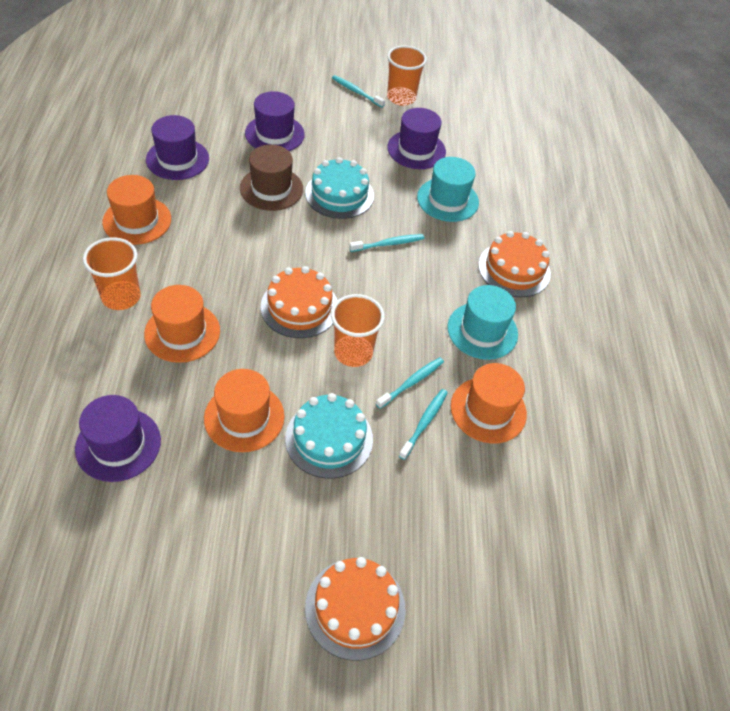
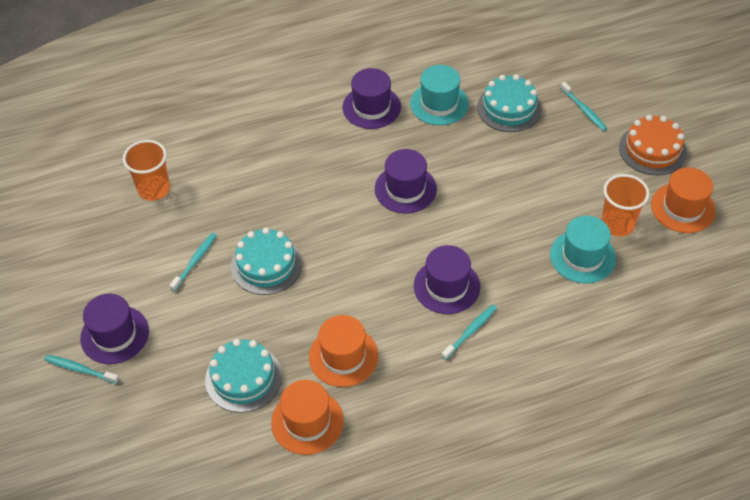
brown hat: 1 -> 0
orange cake: 3 -> 1
orange cup: 3 -> 2
orange hat: 4 -> 3
turquoise cake: 2 -> 3

